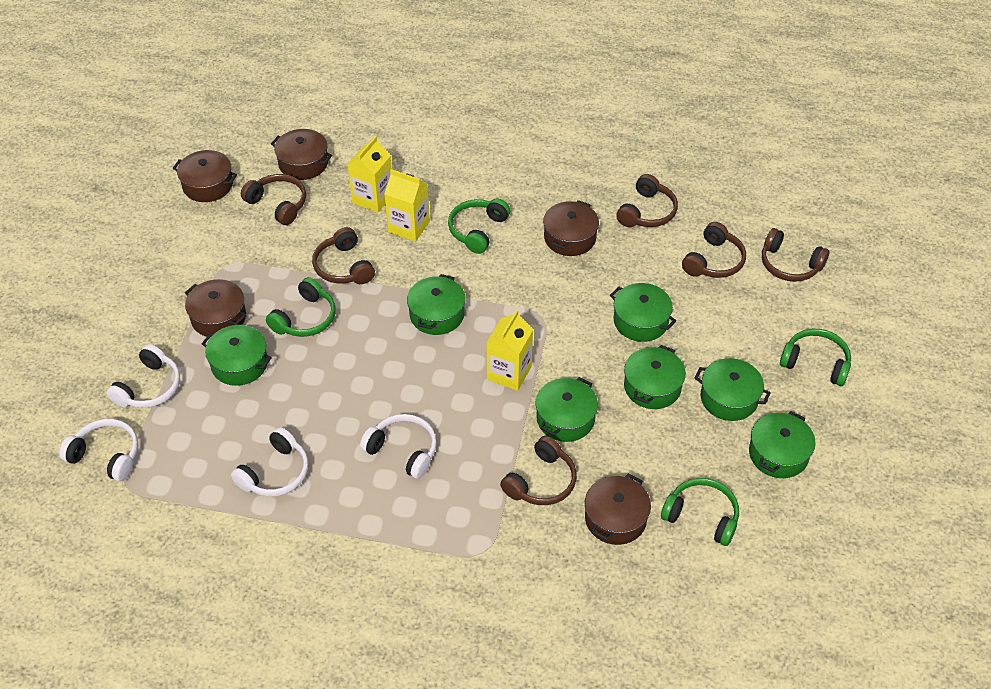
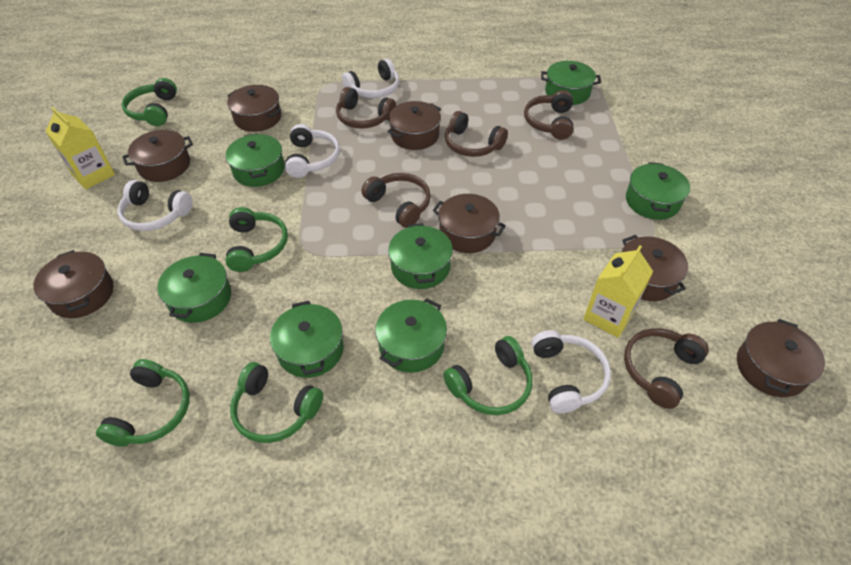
brown headphones: 6 -> 5
brown pot: 5 -> 7
green headphones: 4 -> 5
yellow carton: 3 -> 2

